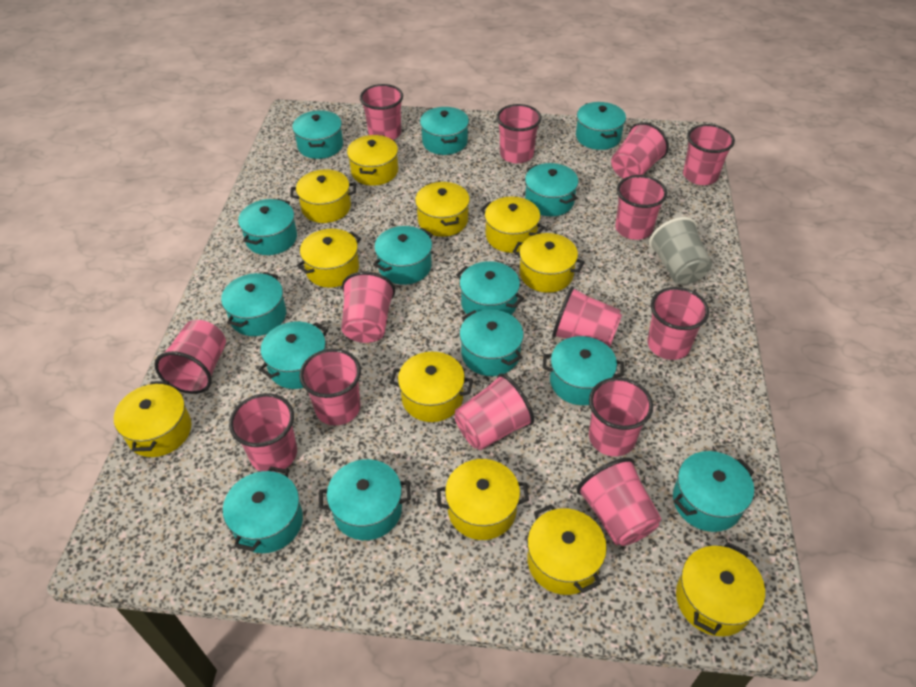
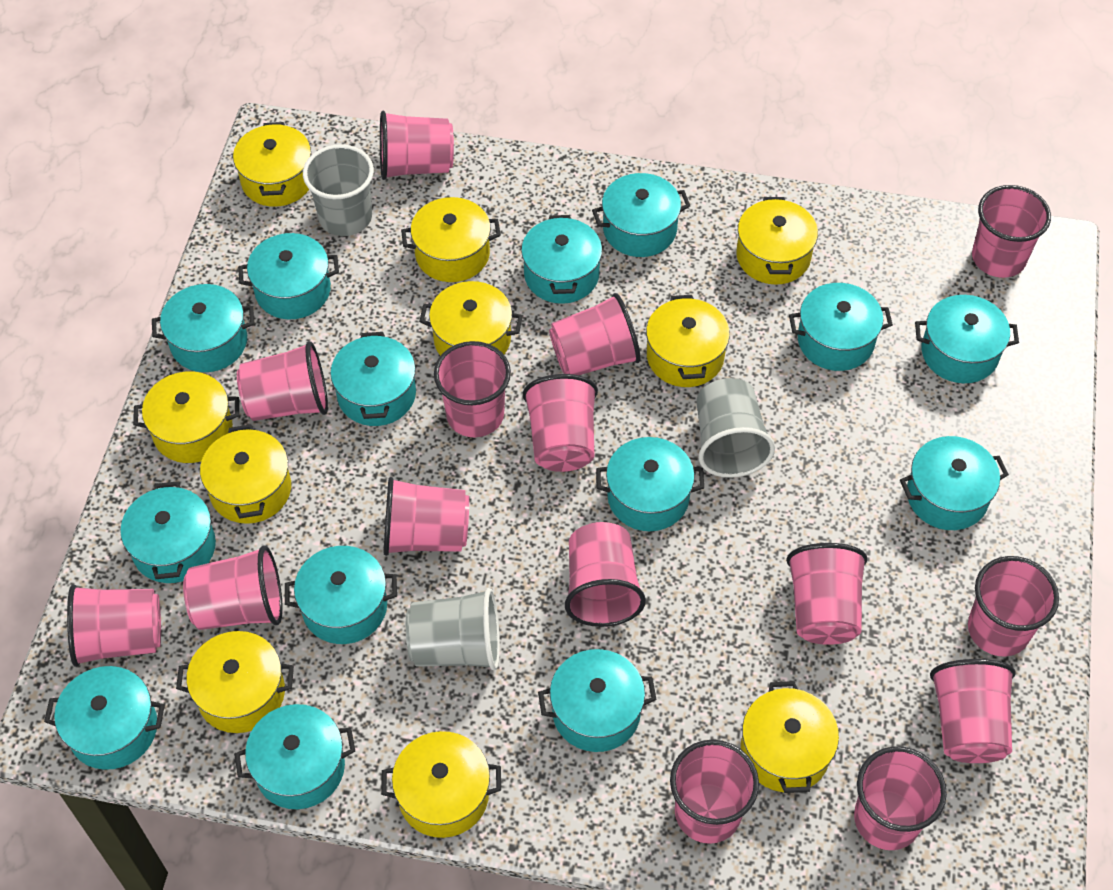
grey cup: 1 -> 3
pink cup: 14 -> 15
yellow pot: 11 -> 10

